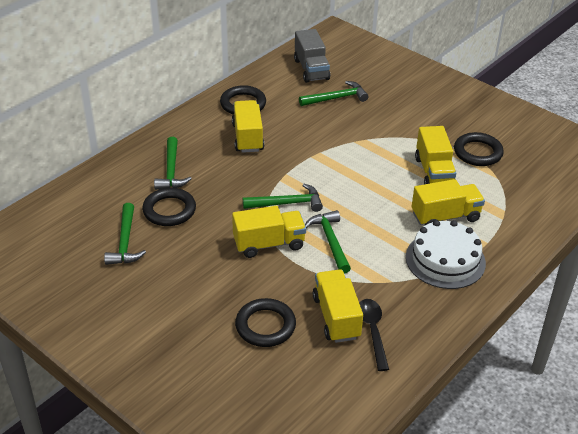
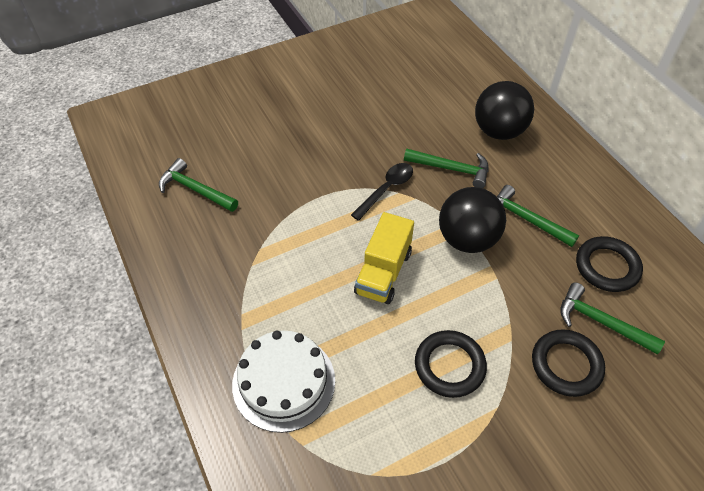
black ball: 0 -> 2
black ring: 4 -> 3
green hammer: 5 -> 4
grey truck: 1 -> 0
yellow truck: 5 -> 1

